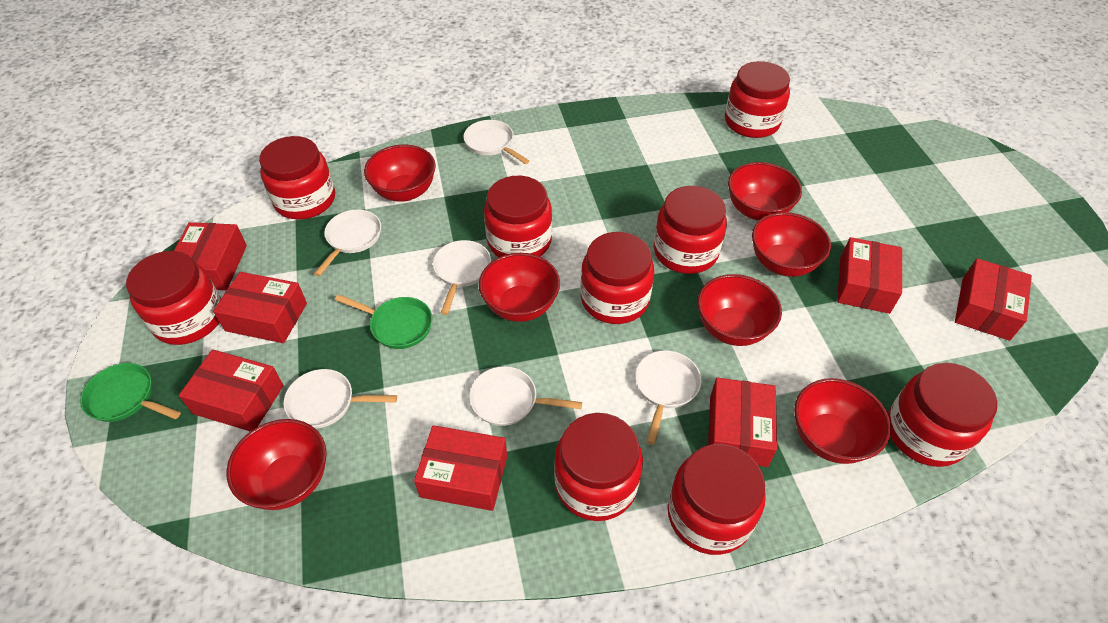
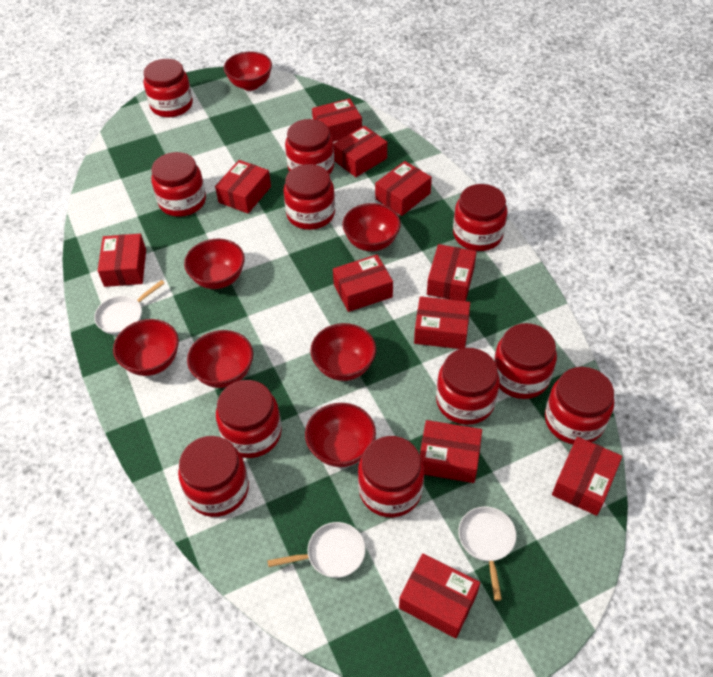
green pan: 2 -> 0
red box: 7 -> 11
red jar: 9 -> 11
white pan: 6 -> 3

